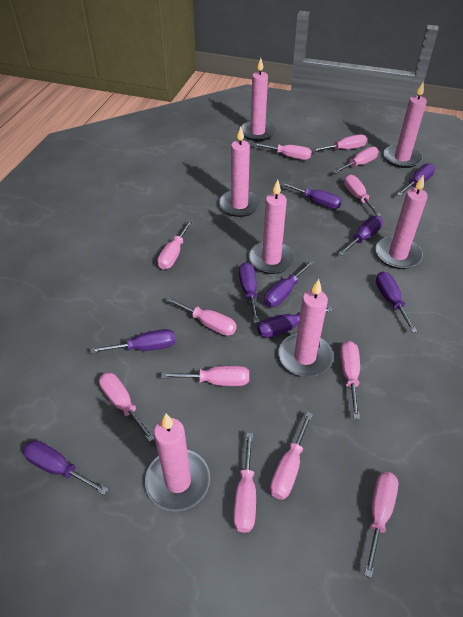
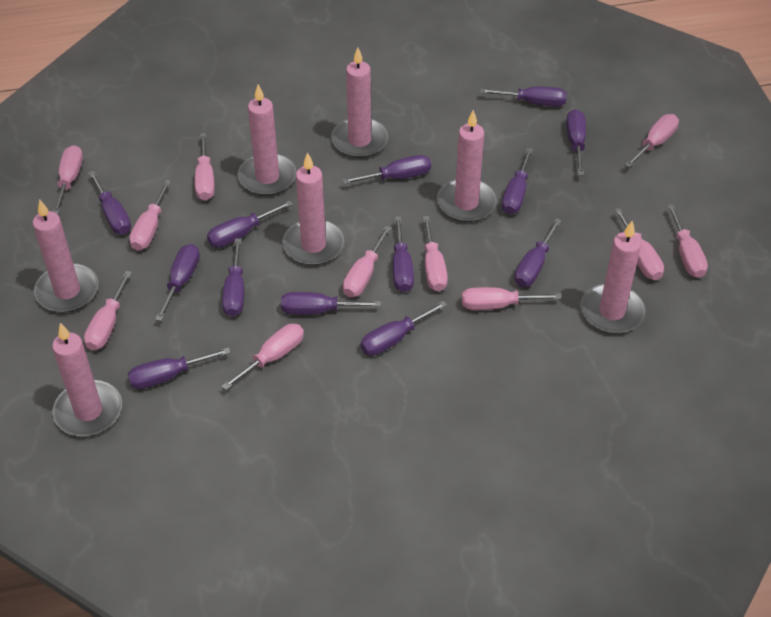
pink screwdriver: 12 -> 11
purple screwdriver: 9 -> 13

